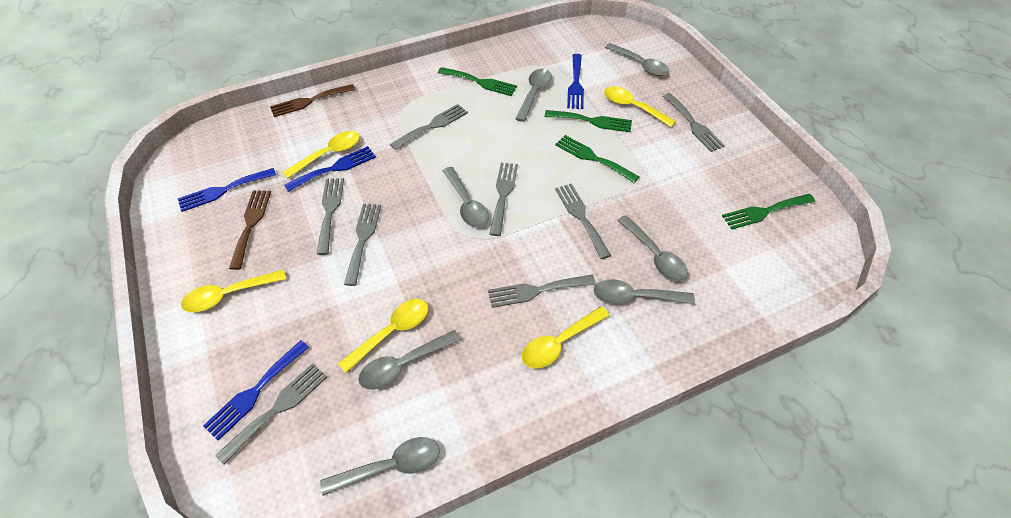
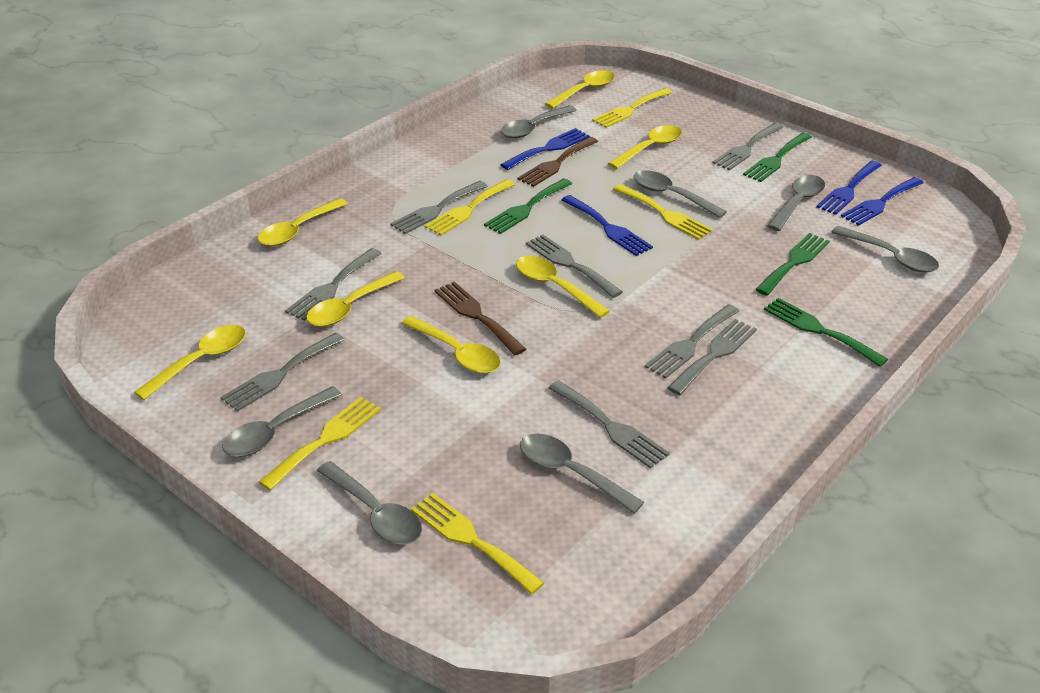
yellow fork: 0 -> 5
yellow spoon: 5 -> 7

